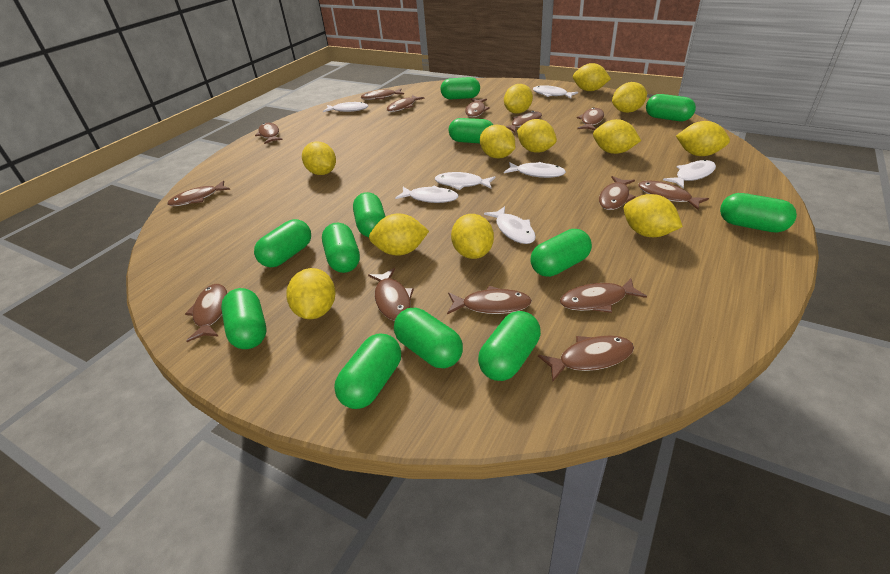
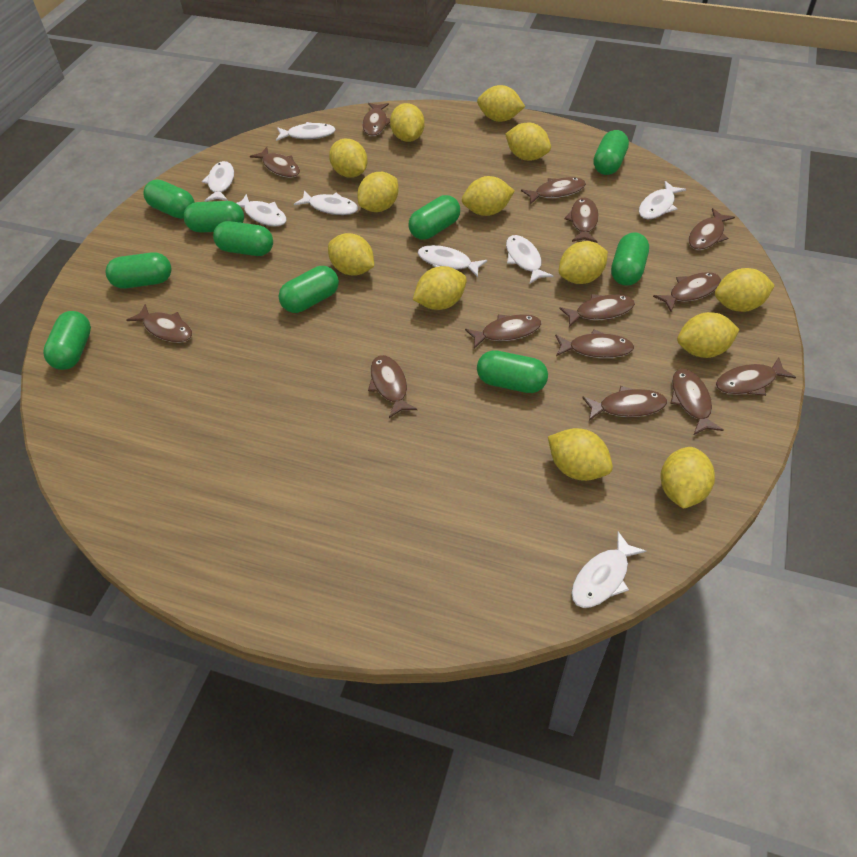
green capsule: 12 -> 10
white fish: 7 -> 8
yellow lemon: 12 -> 13

